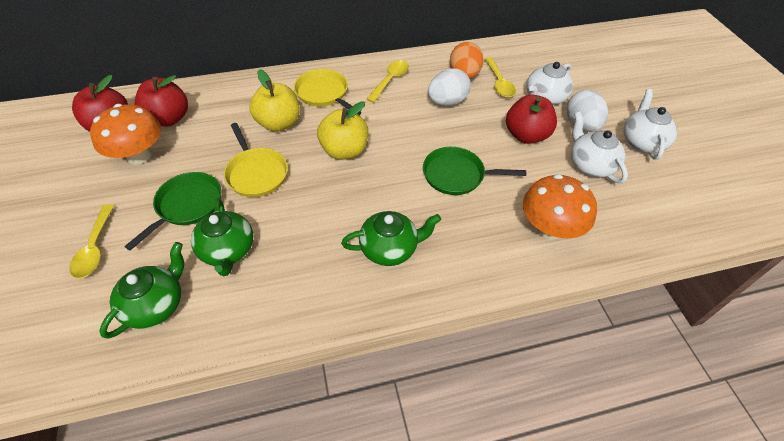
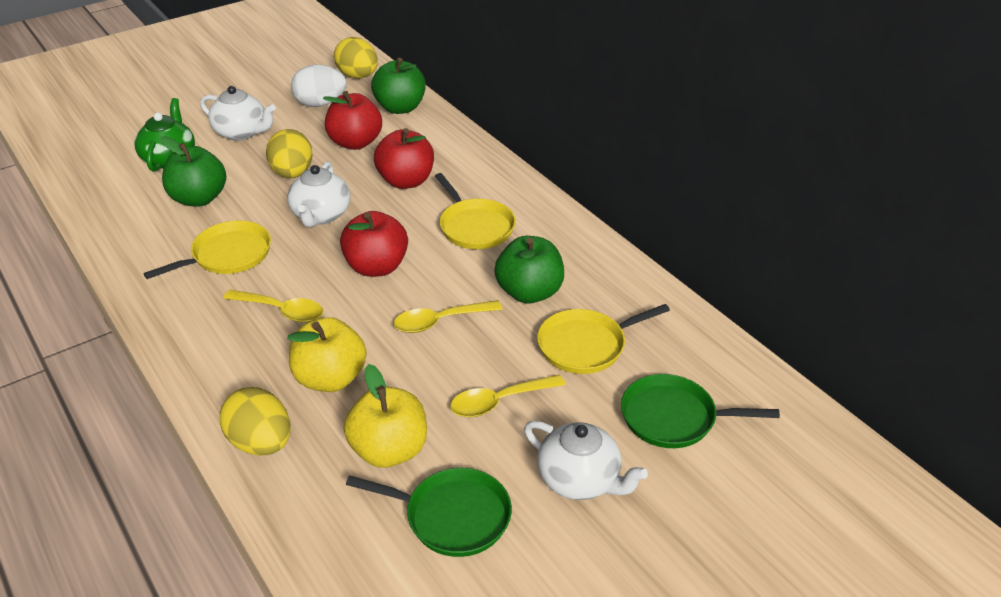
green apple: 0 -> 3
green teapot: 3 -> 1
orange egg: 1 -> 0
orange mushroom: 2 -> 0
white egg: 2 -> 1
yellow egg: 0 -> 3
yellow pan: 2 -> 3

